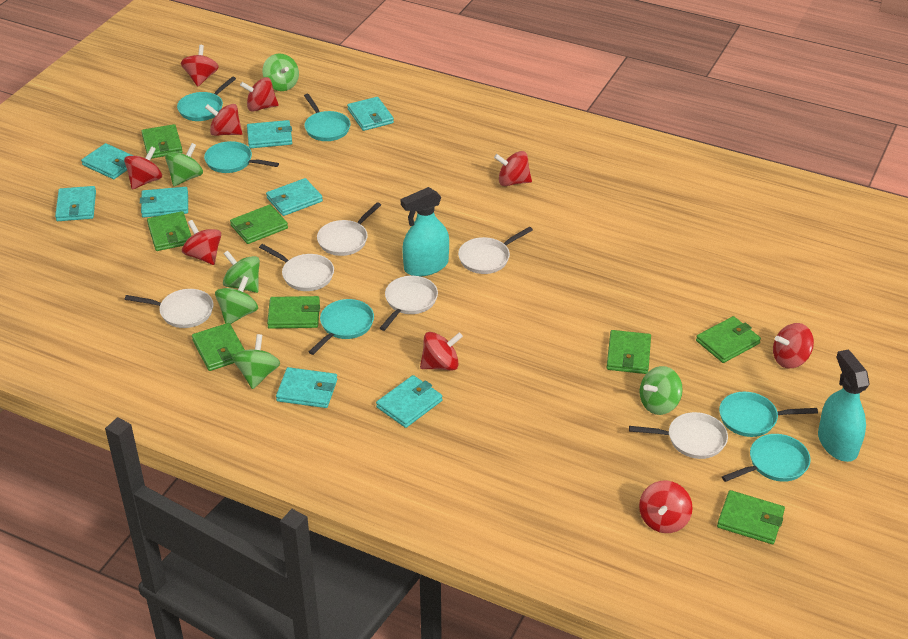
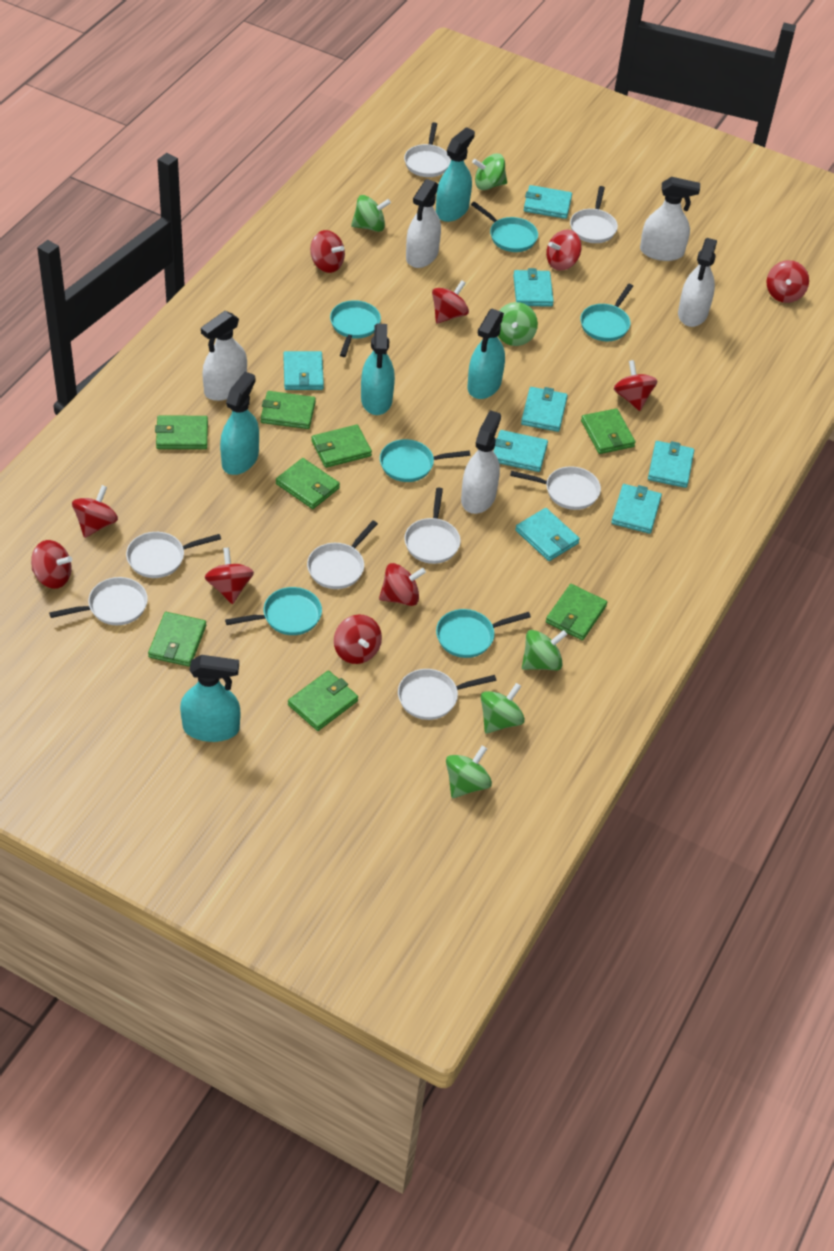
red spinning top: 9 -> 10
turquoise spray bottle: 2 -> 5
white pan: 6 -> 8
white spray bottle: 0 -> 5

